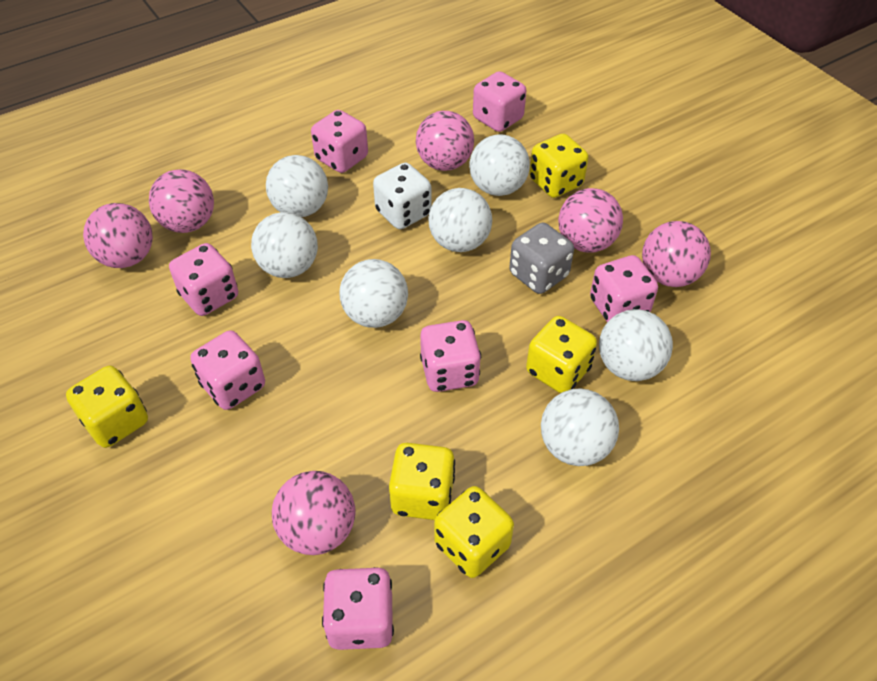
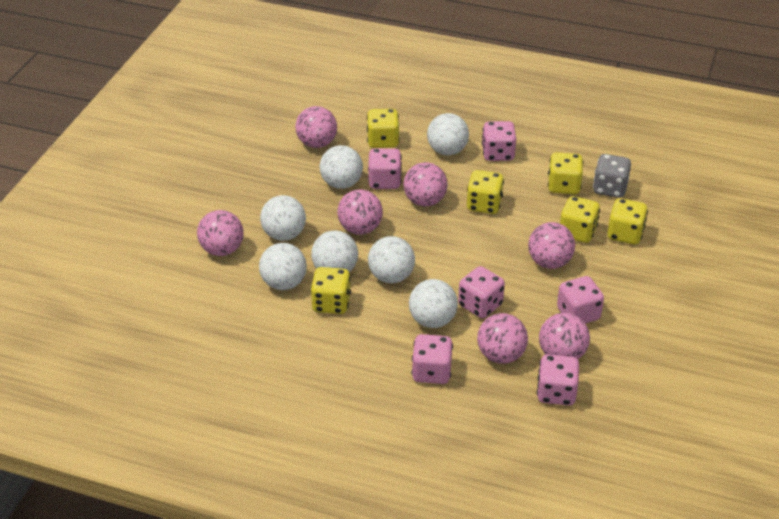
pink ball: 6 -> 7
pink dice: 7 -> 6
white dice: 1 -> 0
yellow dice: 5 -> 6

